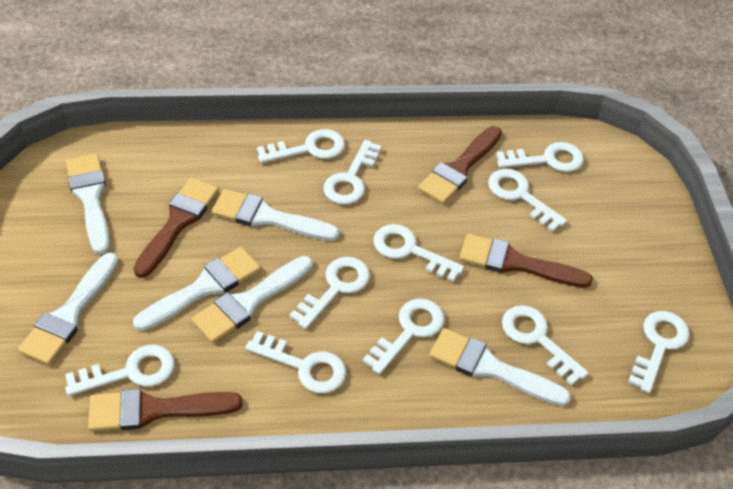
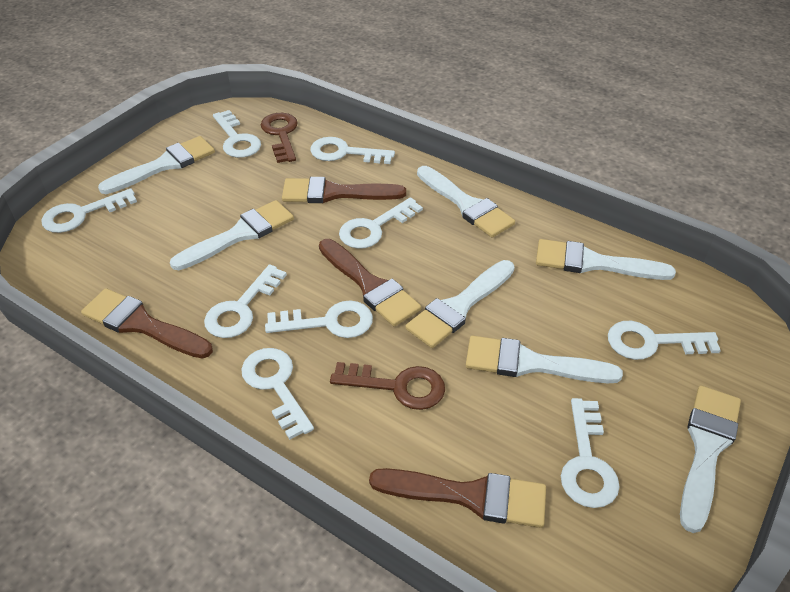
brown key: 0 -> 2
white brush: 6 -> 7
white key: 11 -> 9

